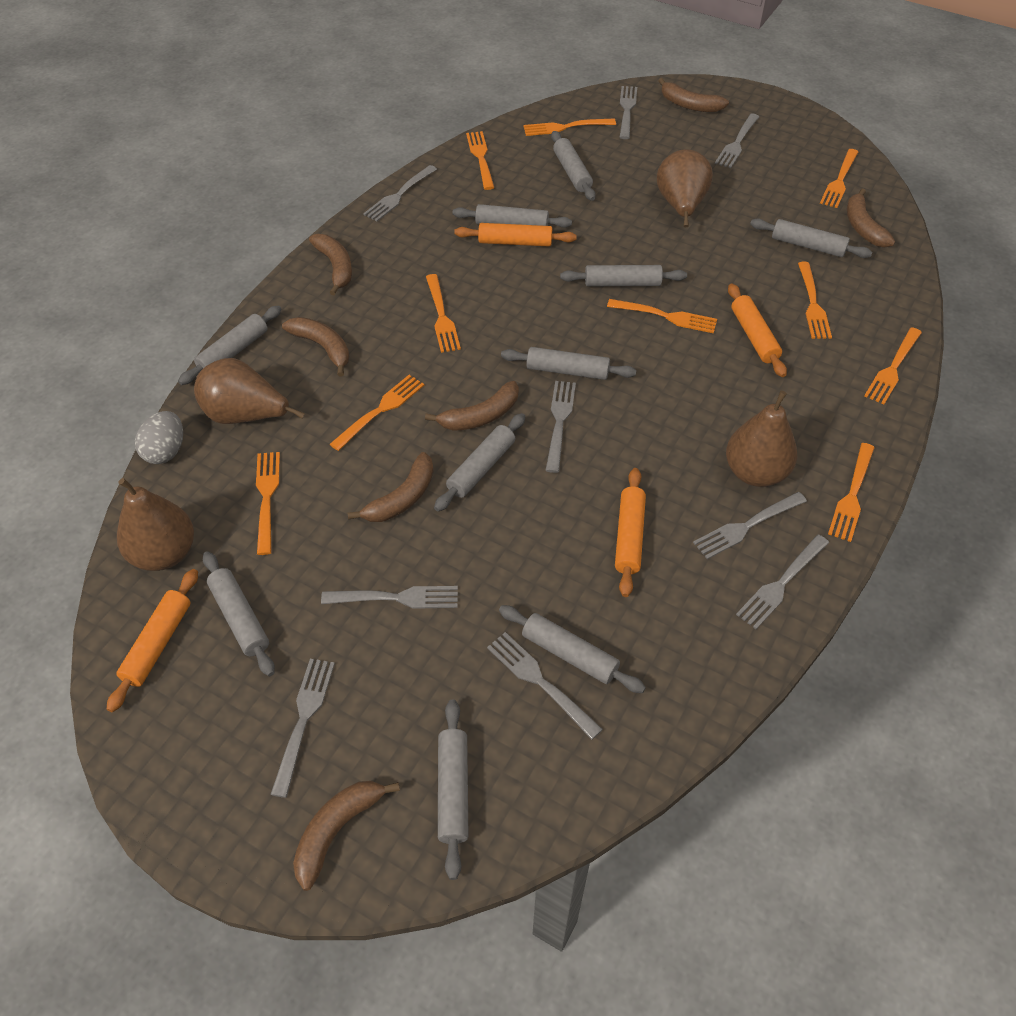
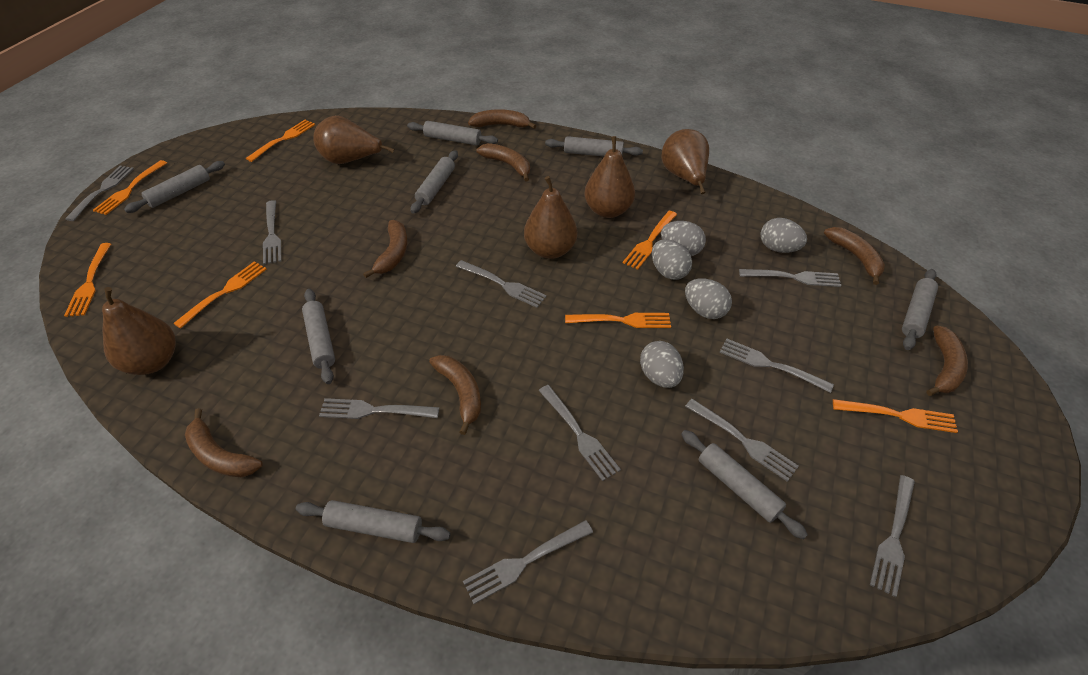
brown pear: 4 -> 5
grey egg: 1 -> 5
grey fork: 9 -> 10
grey rolling pin: 10 -> 8
orange fork: 10 -> 7
orange rolling pin: 4 -> 0

